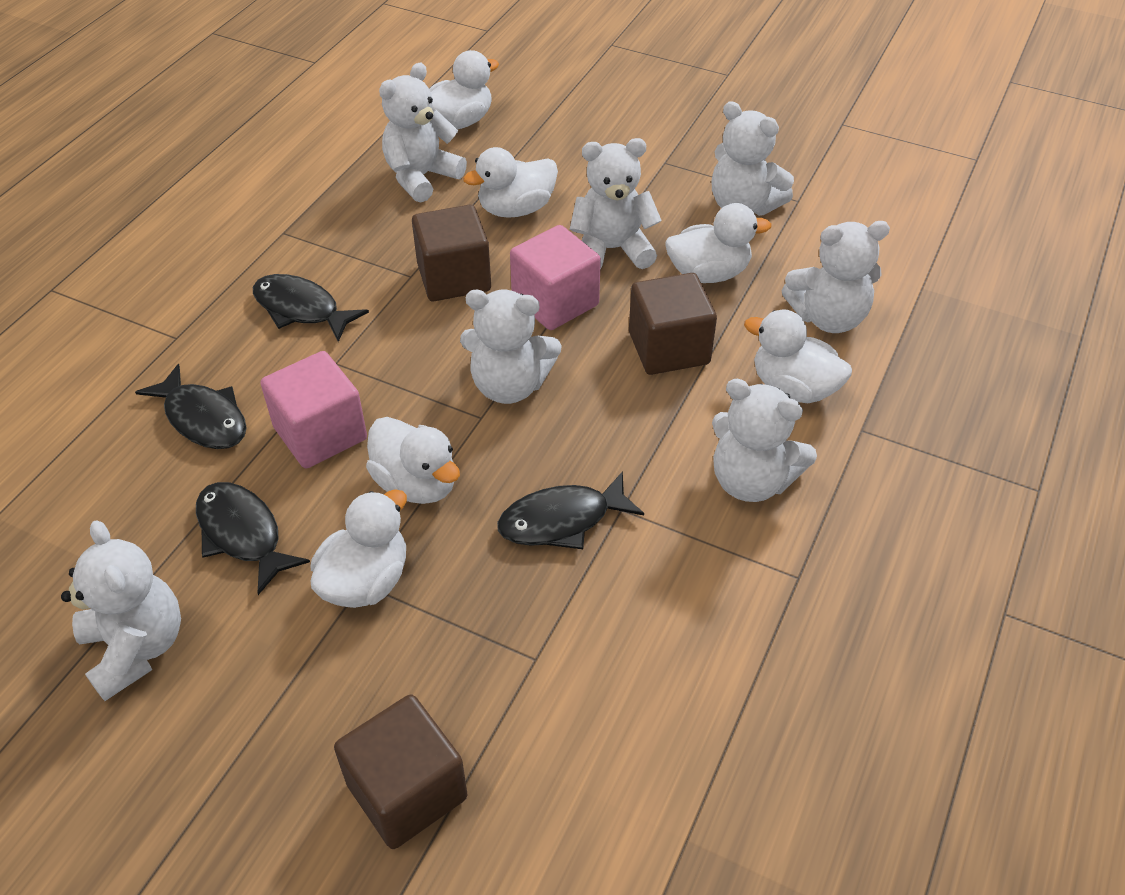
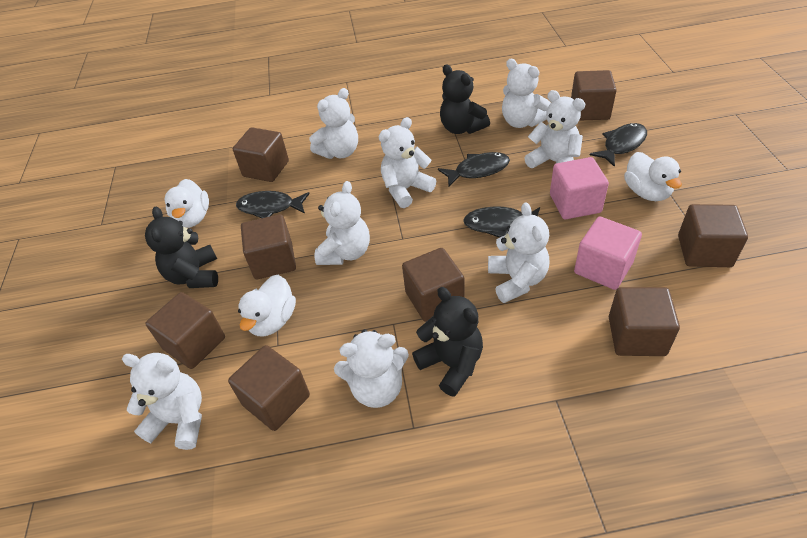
black teddy bear: 0 -> 3
brown cube: 3 -> 8
white duck: 6 -> 3
white teddy bear: 7 -> 8

